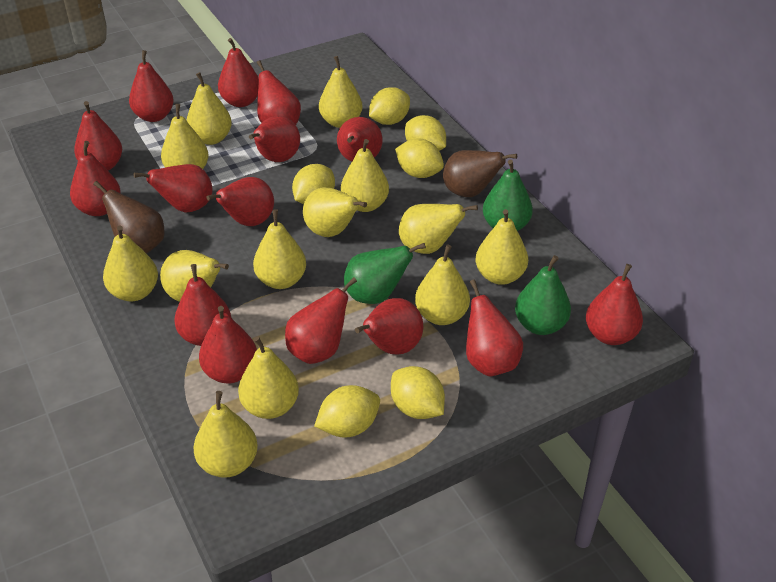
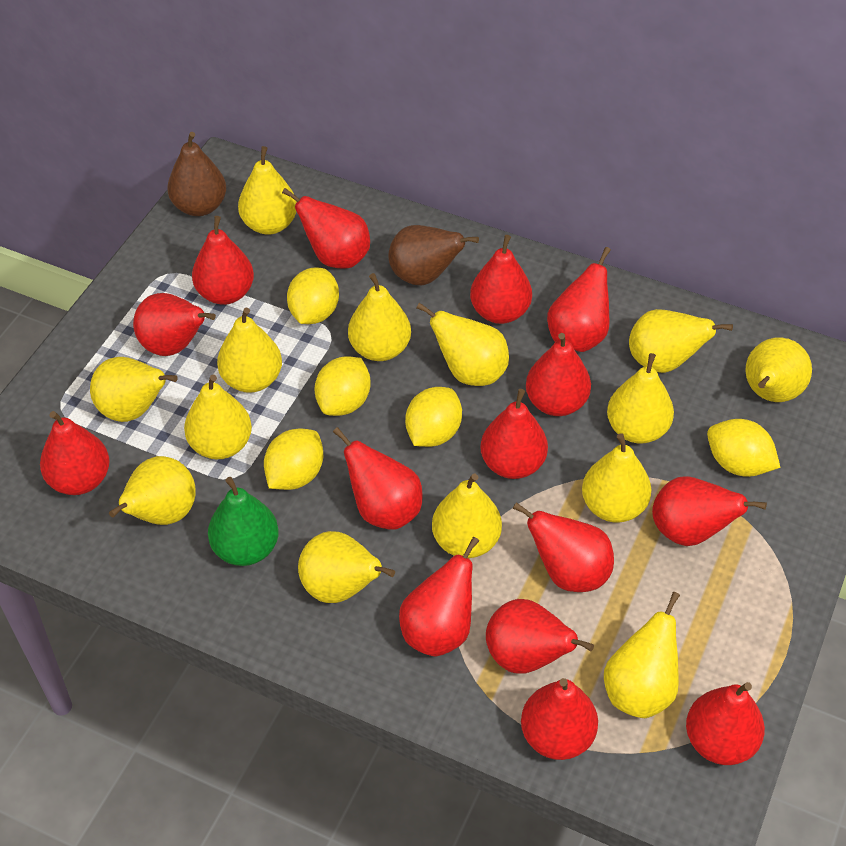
green pear: 3 -> 1
yellow lemon: 6 -> 5
yellow pear: 13 -> 14

